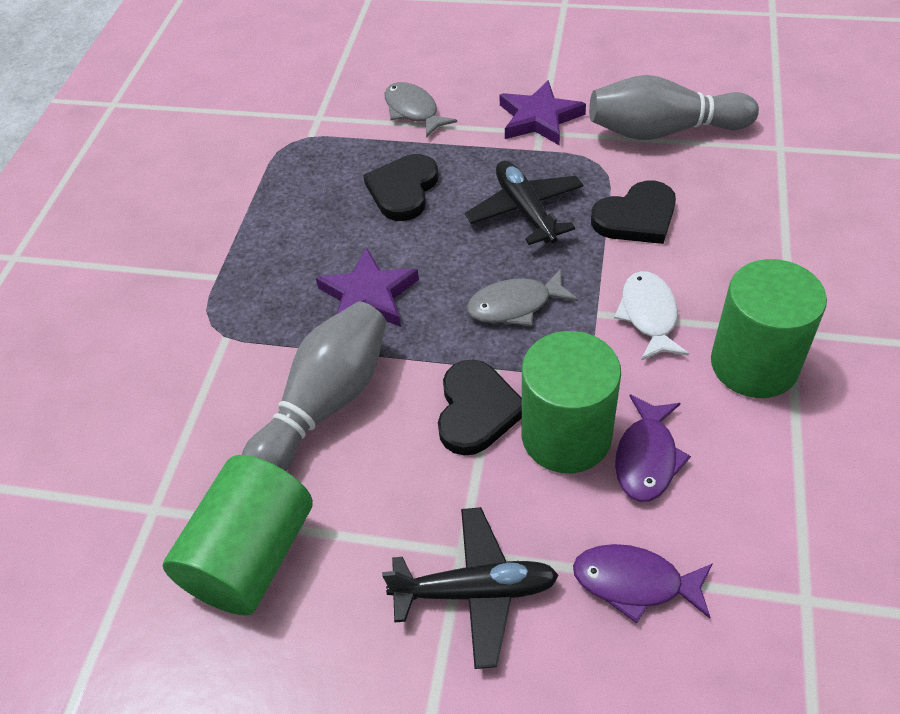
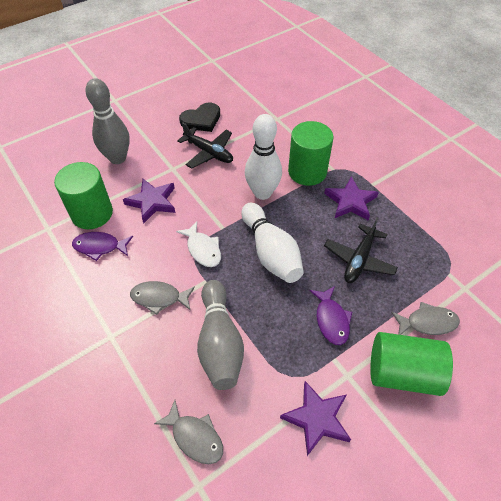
black heart: 3 -> 1
grey fish: 2 -> 3
purple star: 2 -> 3
white bowling pin: 0 -> 2

